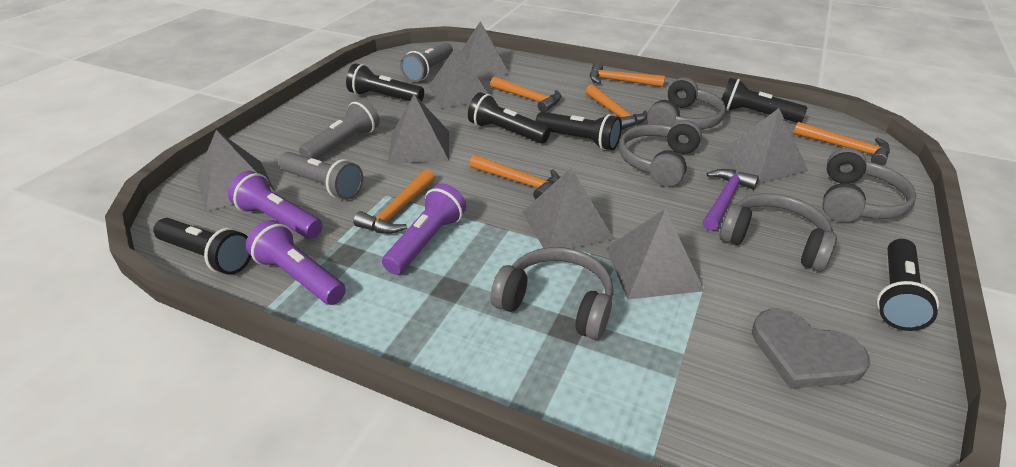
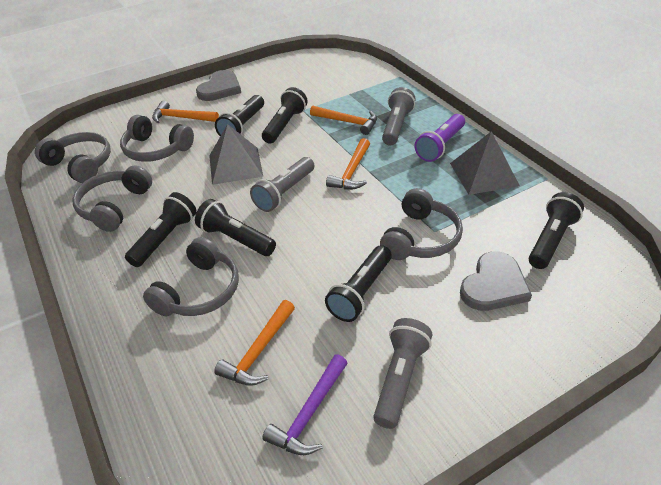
grey heart: 1 -> 2
grey pyramid: 7 -> 2
orange hammer: 6 -> 4
purple flashlight: 3 -> 1

